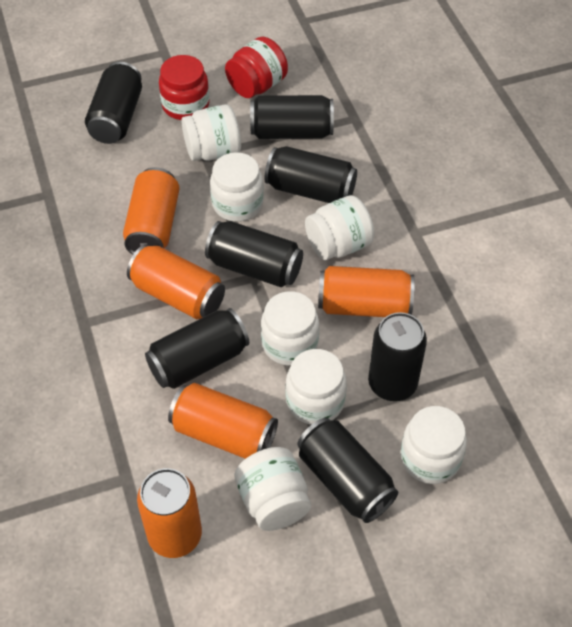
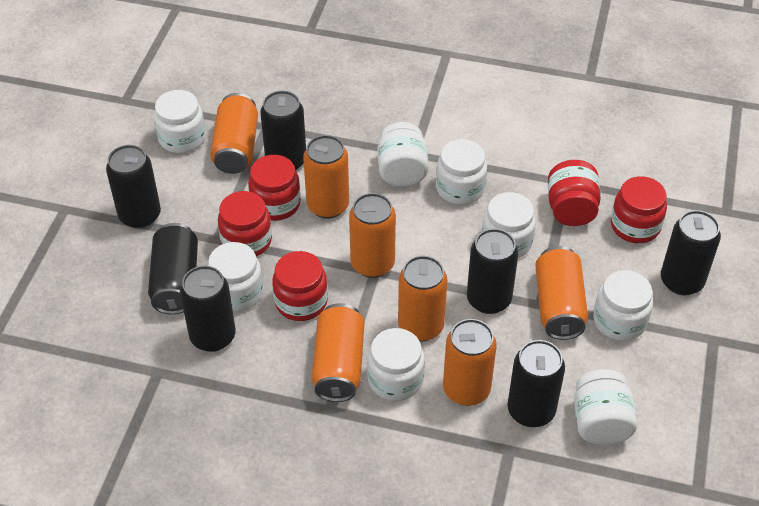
orange can: 5 -> 7
red jar: 2 -> 5
white jar: 7 -> 8

